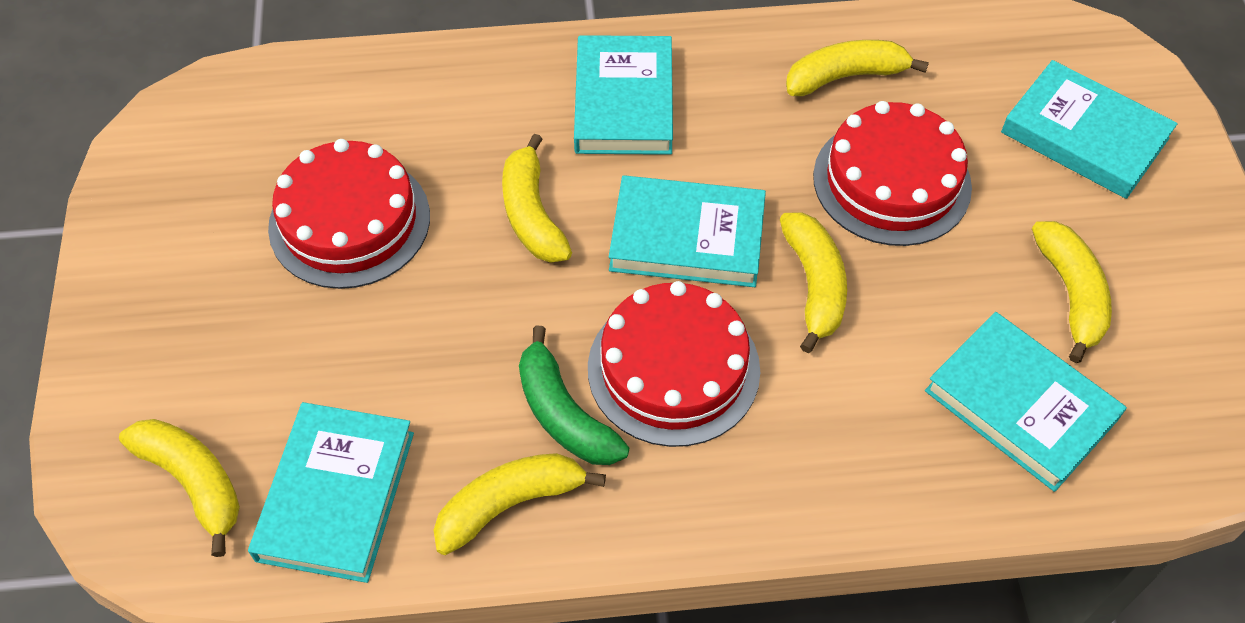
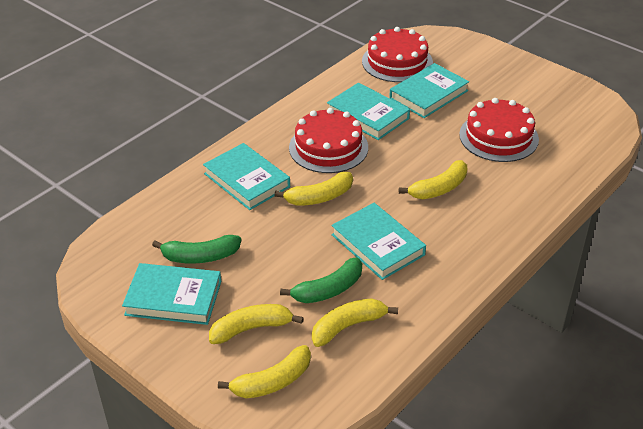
green banana: 1 -> 2
yellow banana: 6 -> 5

